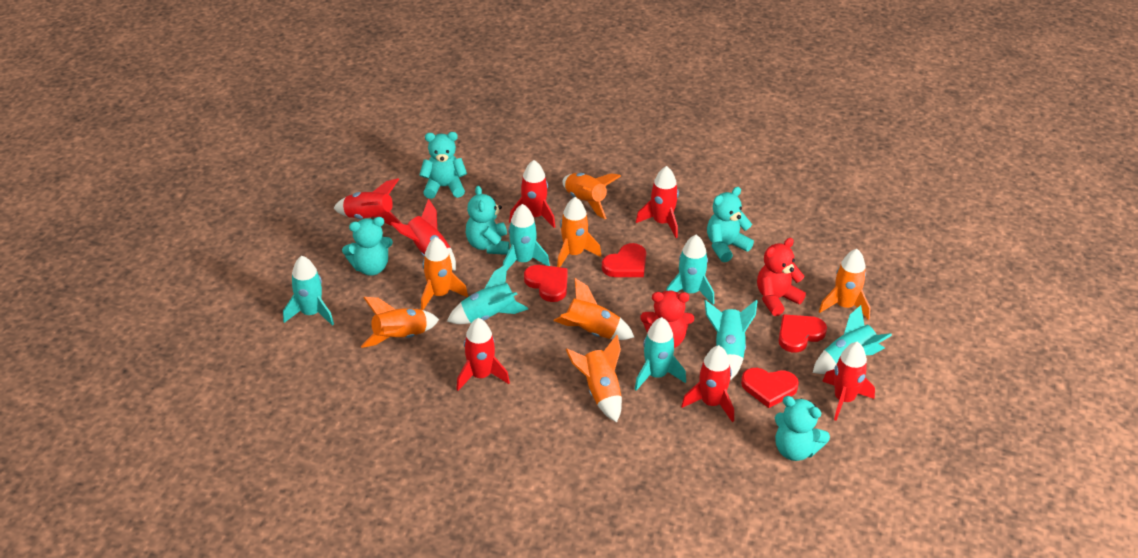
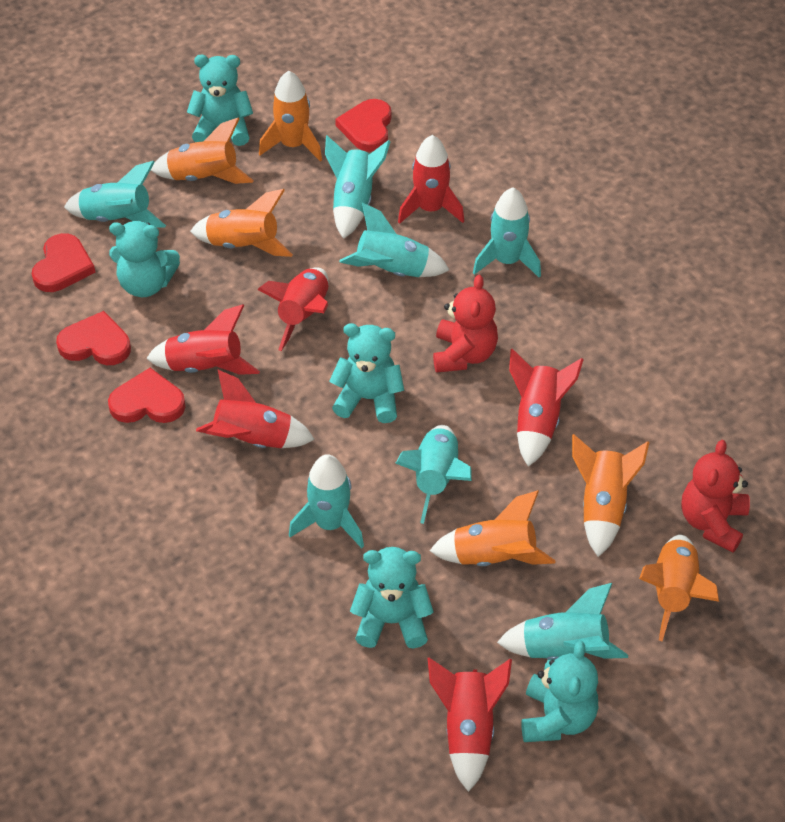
orange rocket: 7 -> 6
red rocket: 7 -> 6

